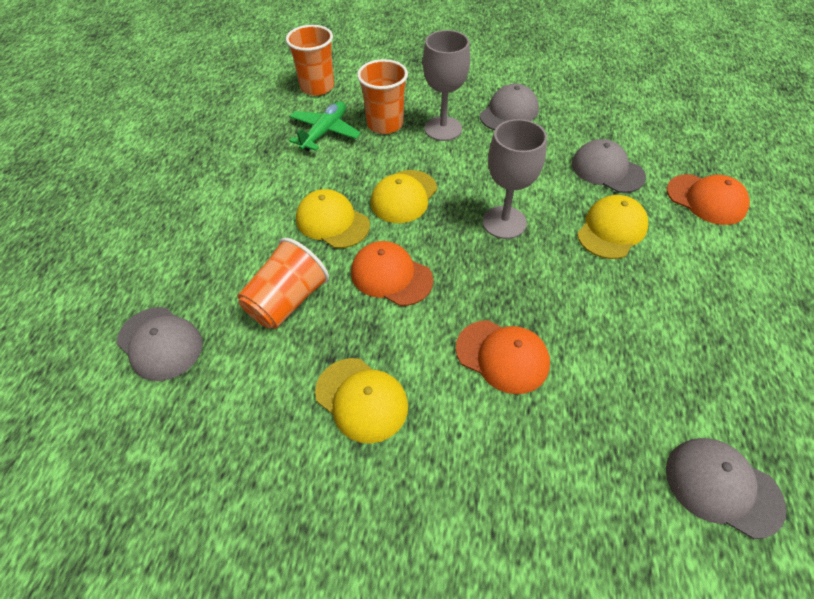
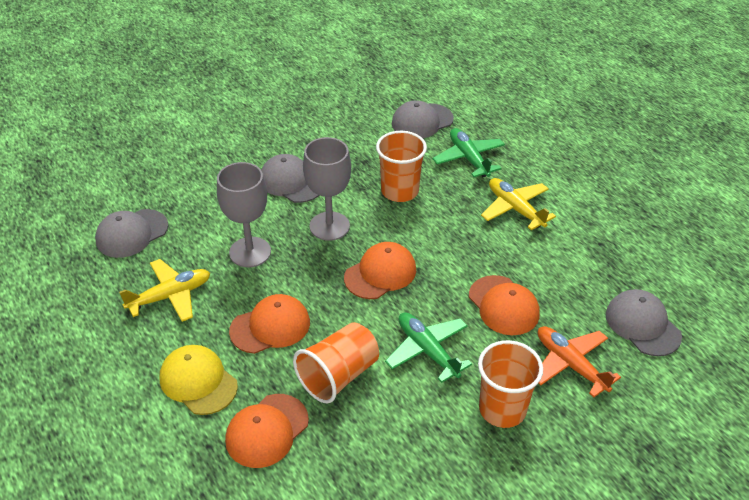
green plane: 1 -> 2
orange cap: 3 -> 4
orange plane: 0 -> 1
yellow cap: 4 -> 1
yellow plane: 0 -> 2

